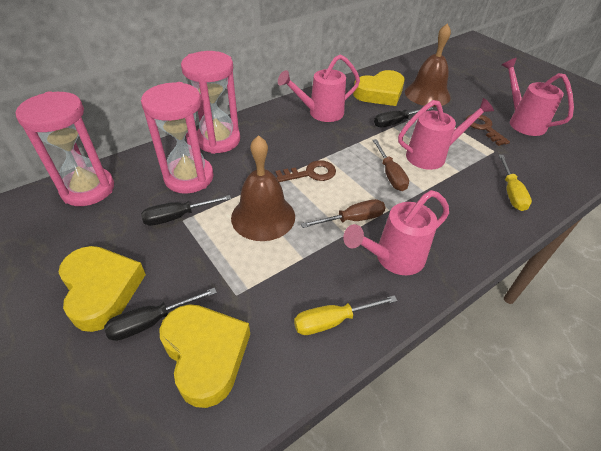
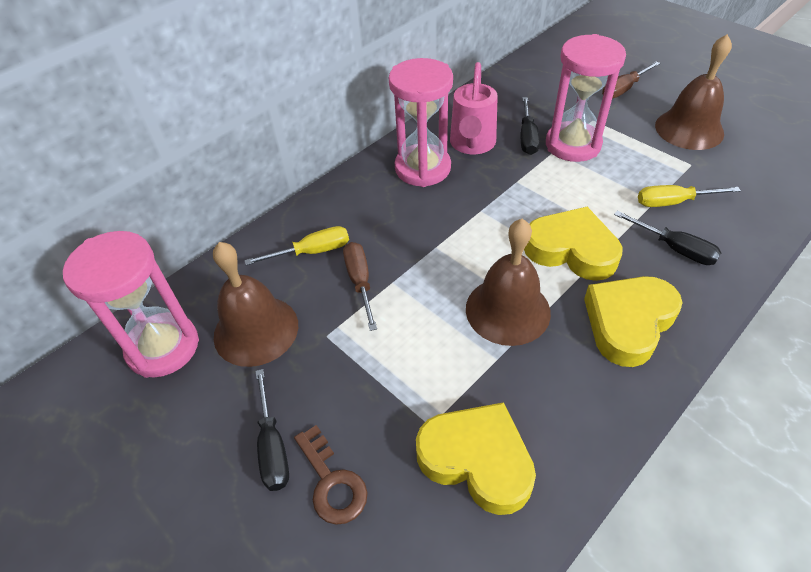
brown bell: 2 -> 3
brown key: 2 -> 1
pink watering can: 4 -> 1

